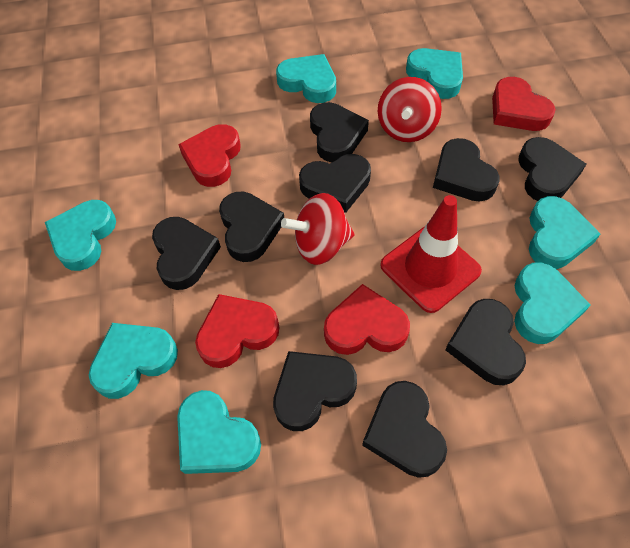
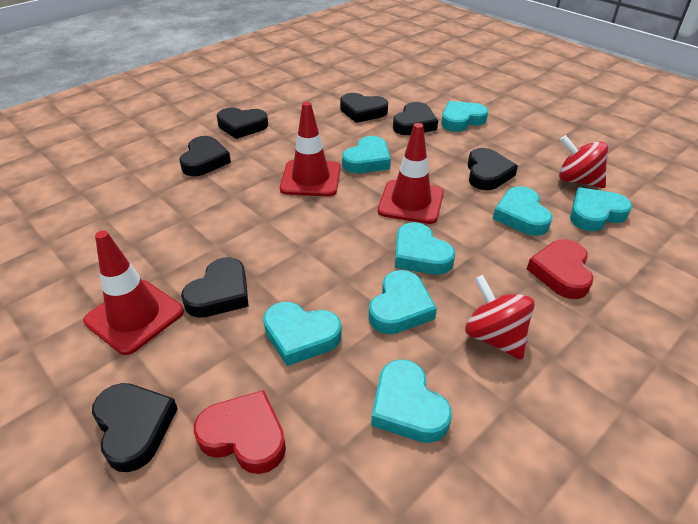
black heart: 9 -> 7
red heart: 4 -> 2
red traffic cone: 1 -> 3
turquoise heart: 7 -> 8

